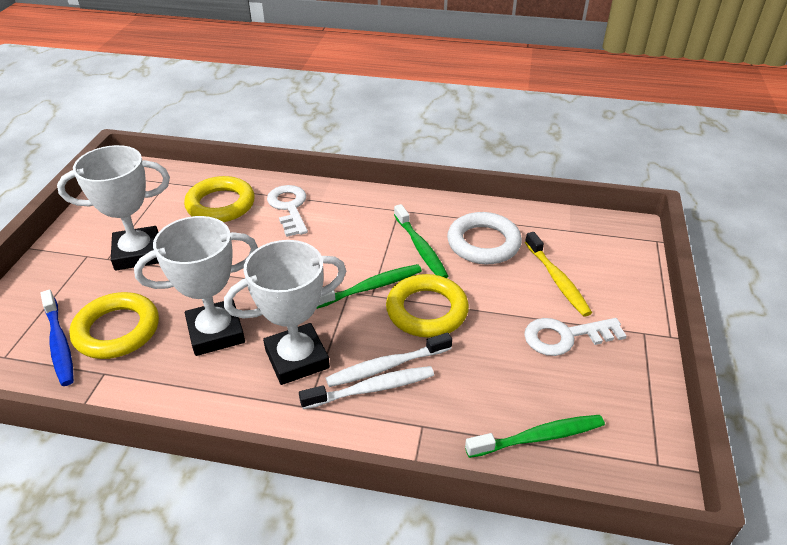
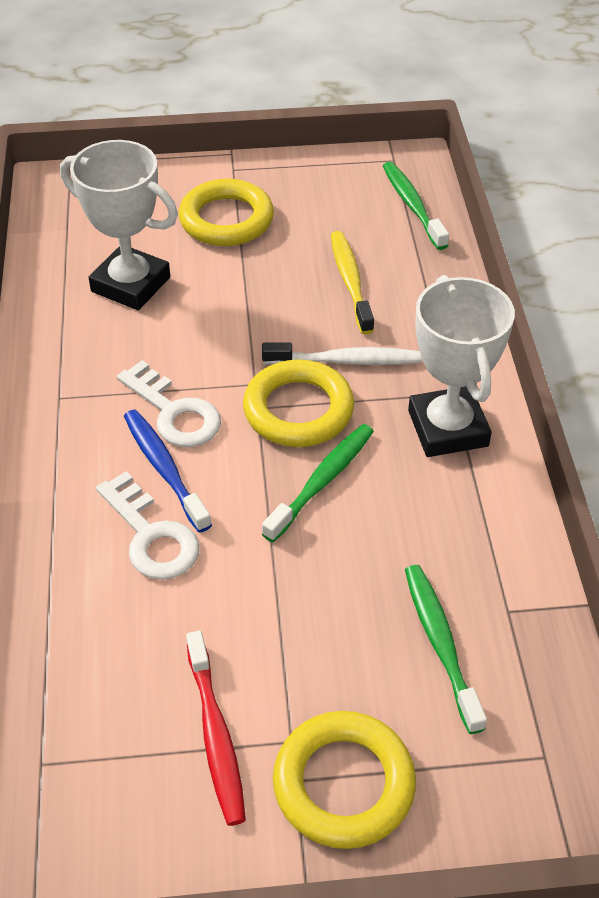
red toothbrush: 0 -> 1
white ring: 1 -> 0
white toothbrush: 2 -> 1
white trophy: 3 -> 2

